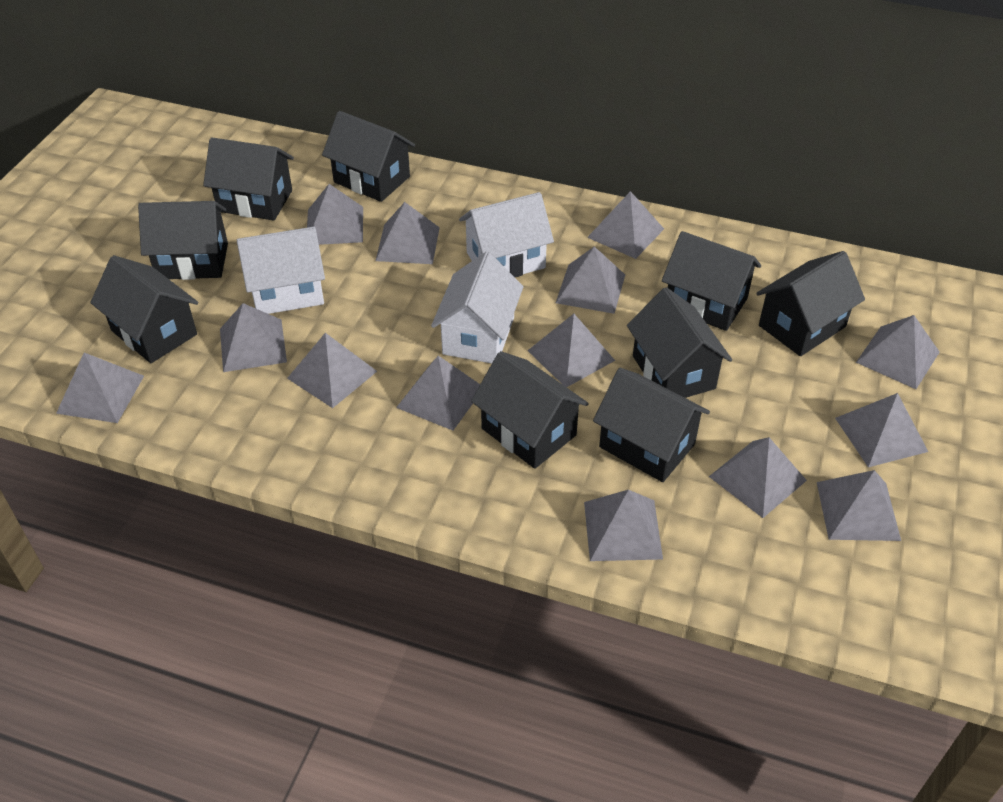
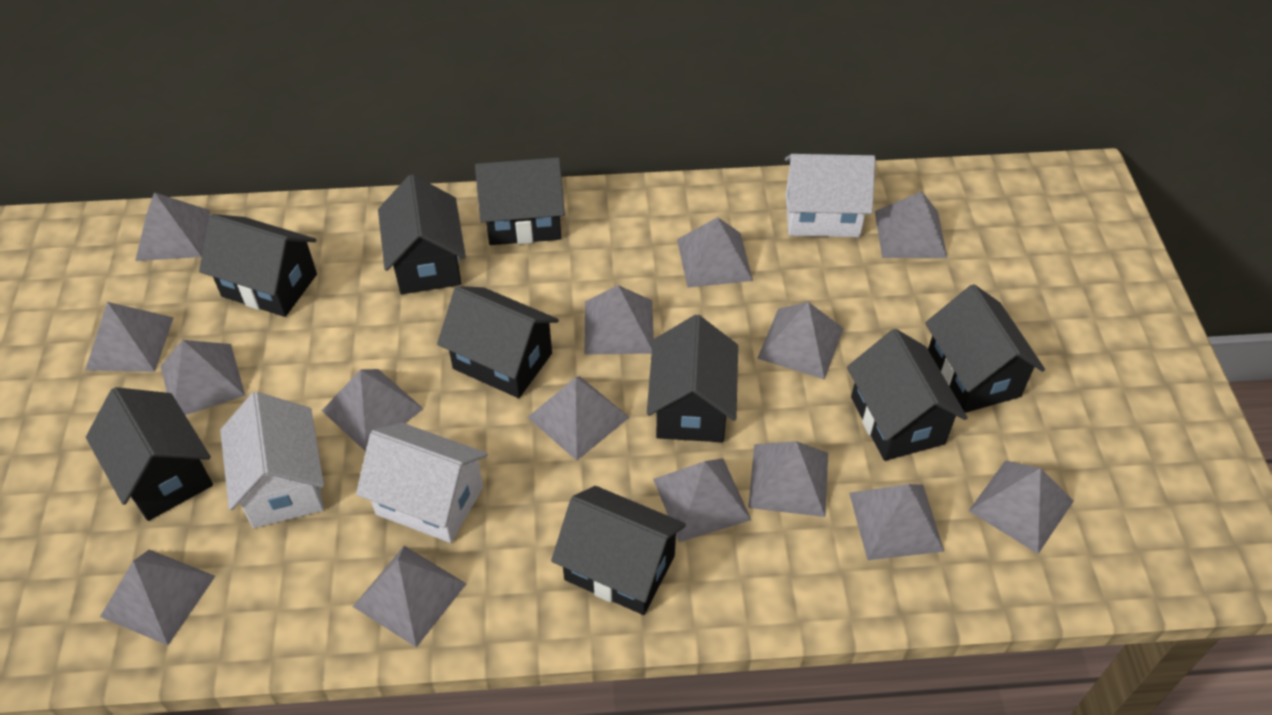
grey pyramid: 14 -> 15

